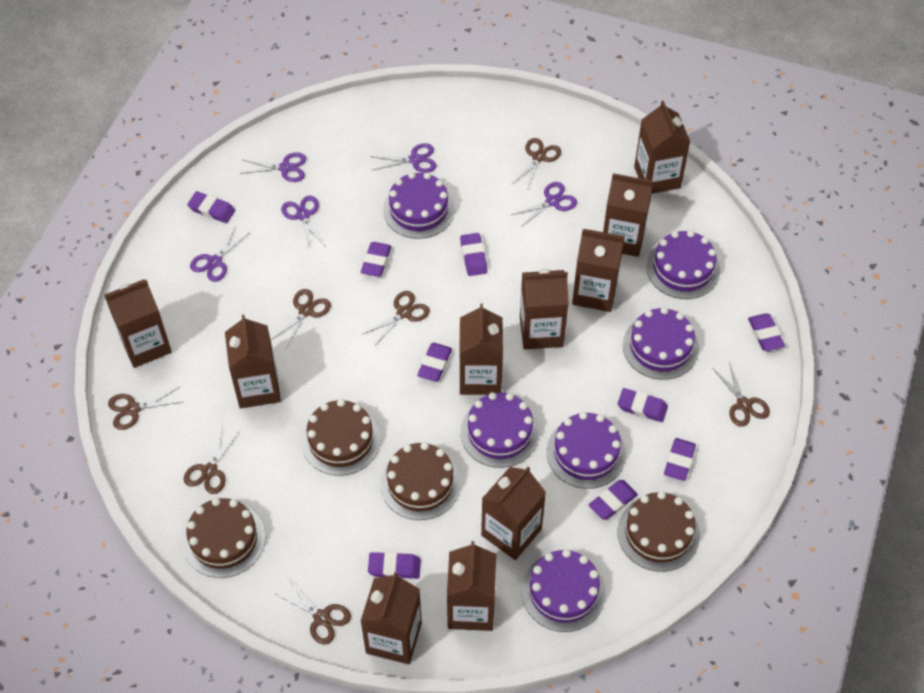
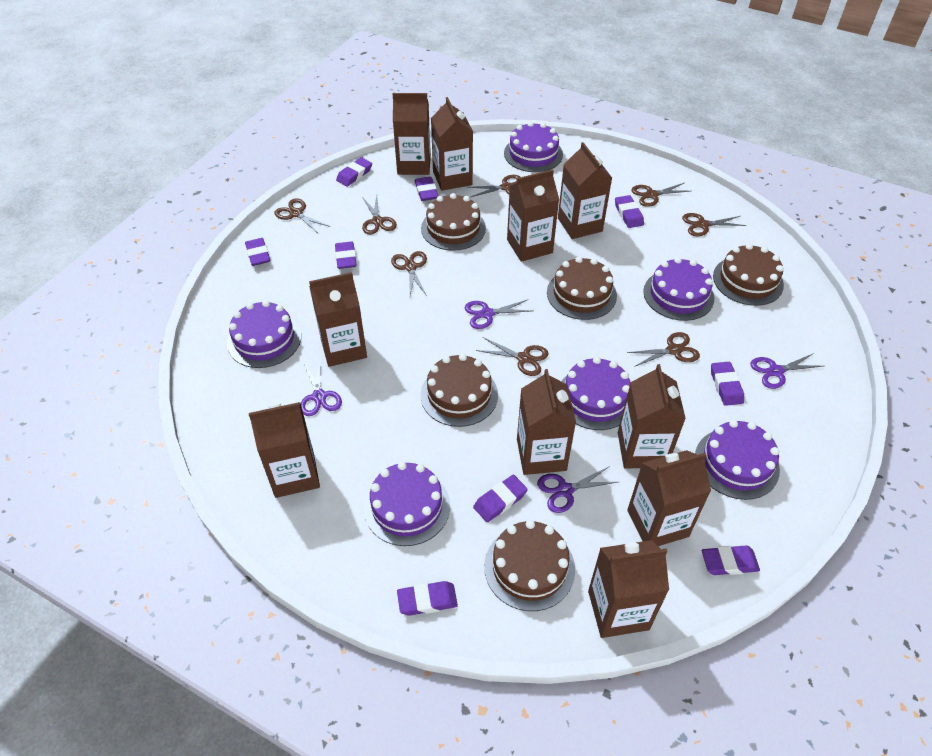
brown cake: 4 -> 5
brown scissors: 7 -> 8
purple scissors: 5 -> 4

